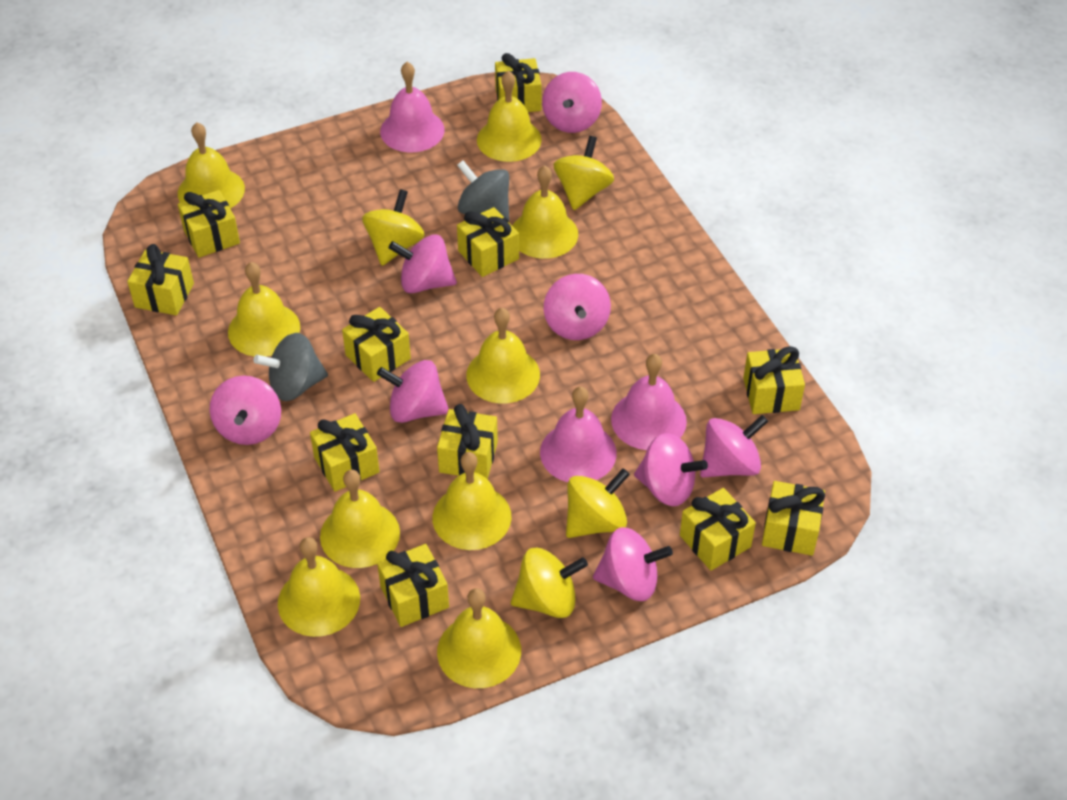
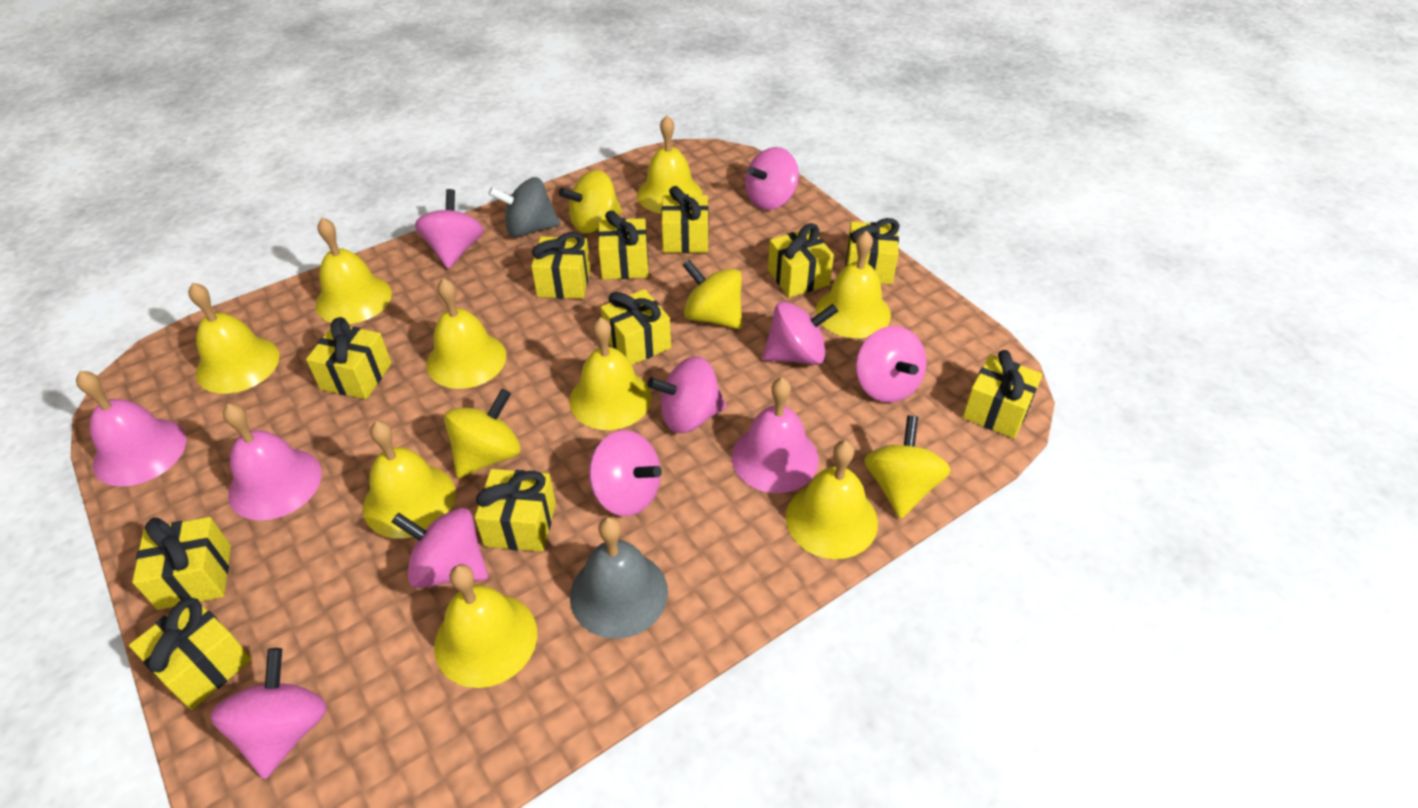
grey bell: 0 -> 1
grey spinning top: 2 -> 1

